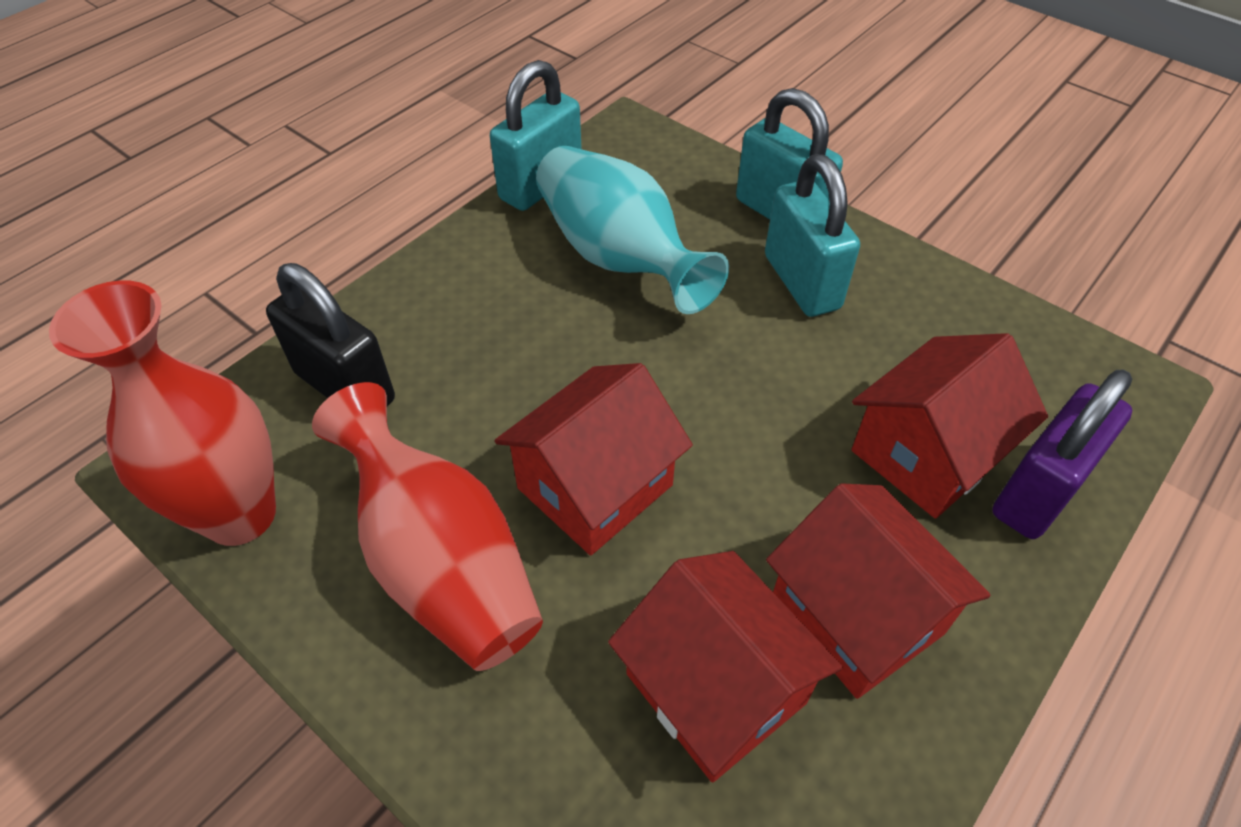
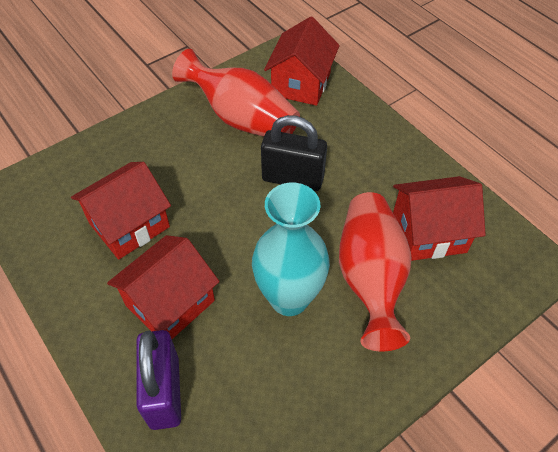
turquoise padlock: 3 -> 0

